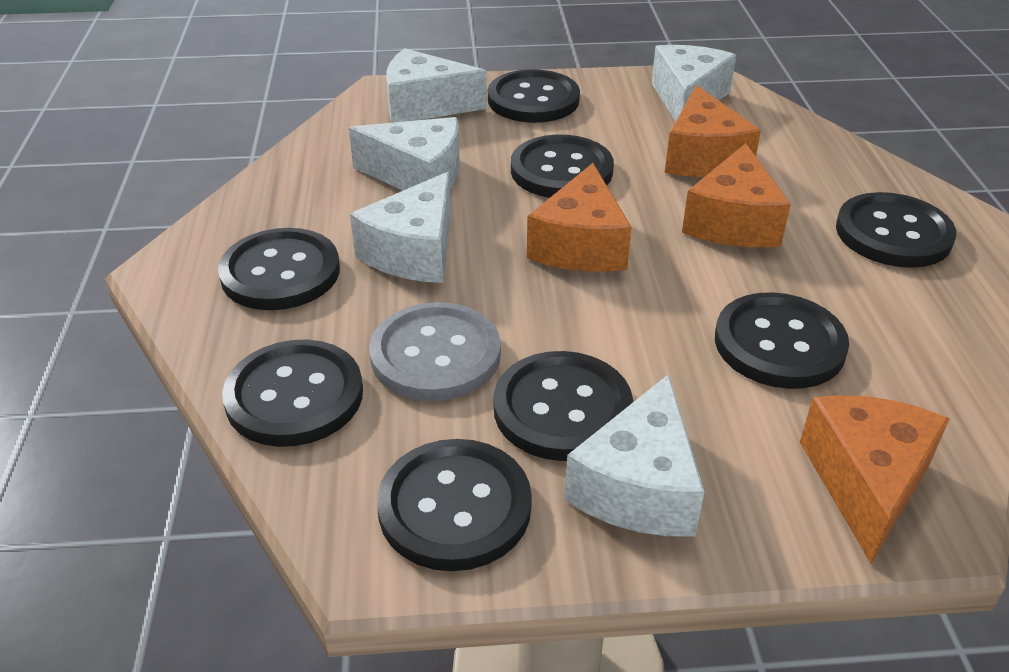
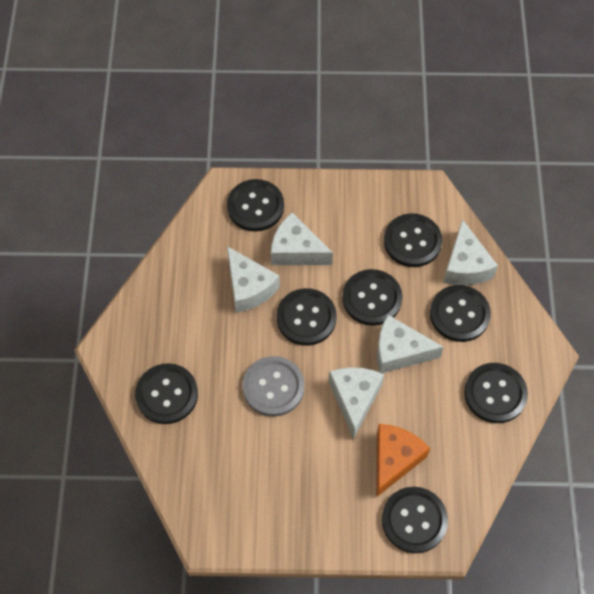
orange cheese: 4 -> 1

